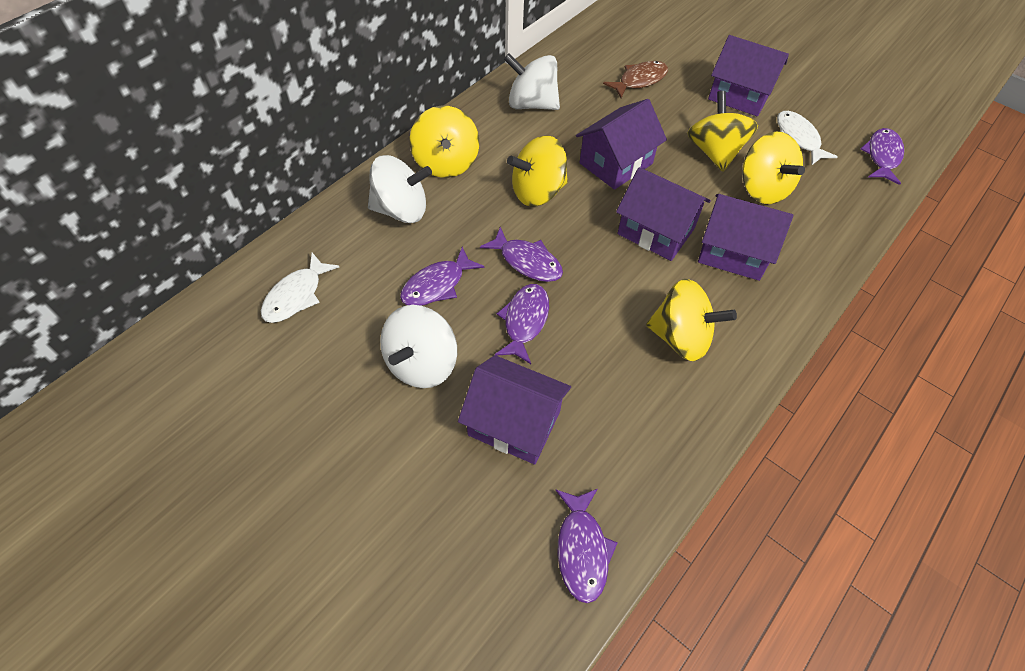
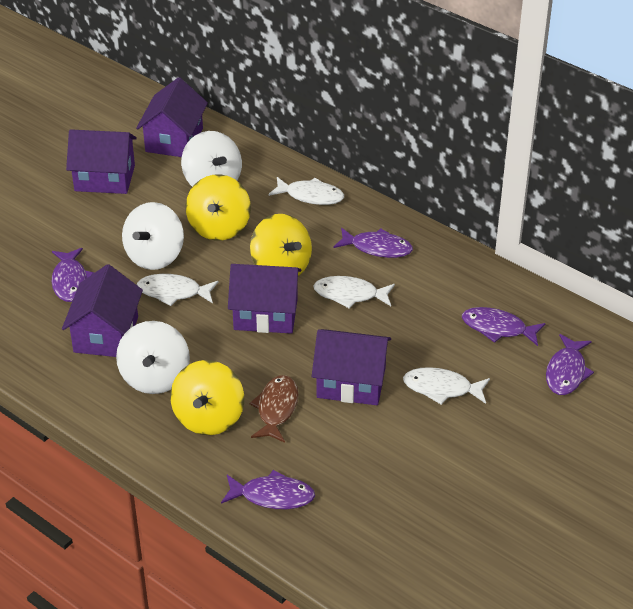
white fish: 2 -> 4
yellow spinning top: 5 -> 3

